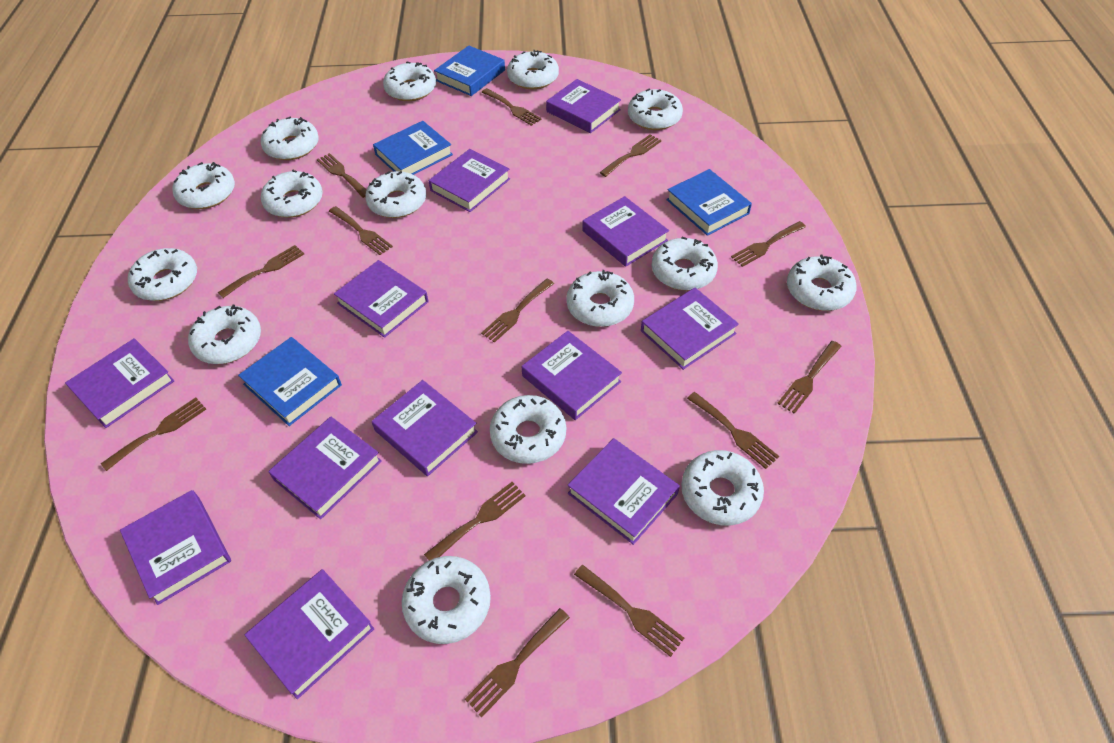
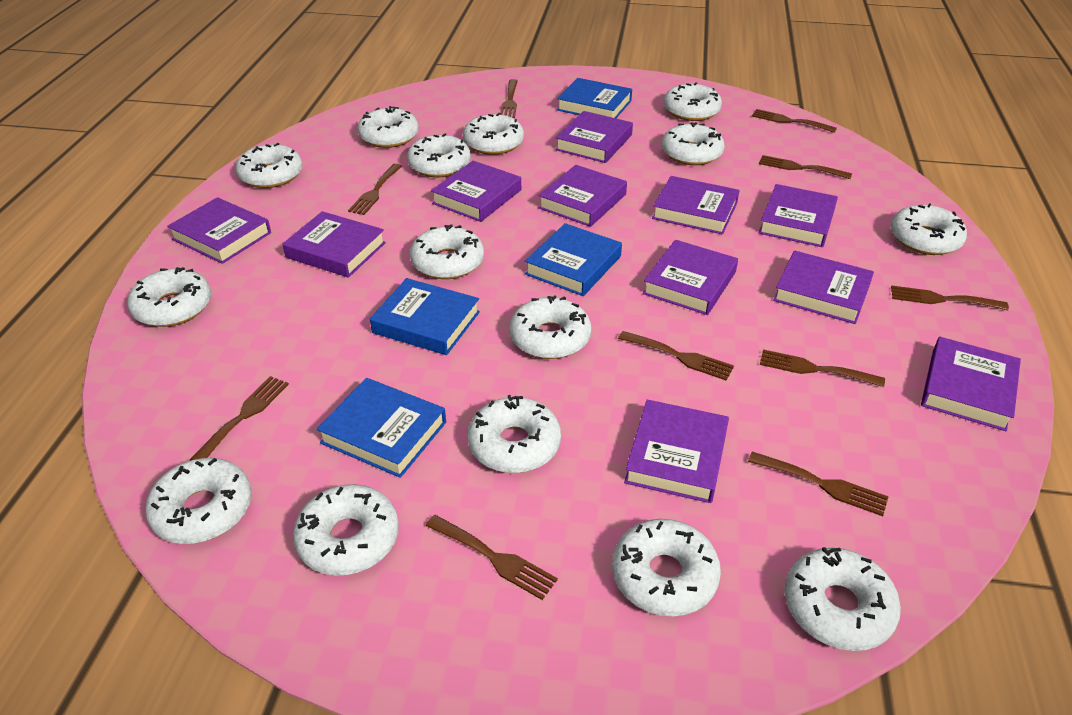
brown fork: 13 -> 10
purple book: 12 -> 11

